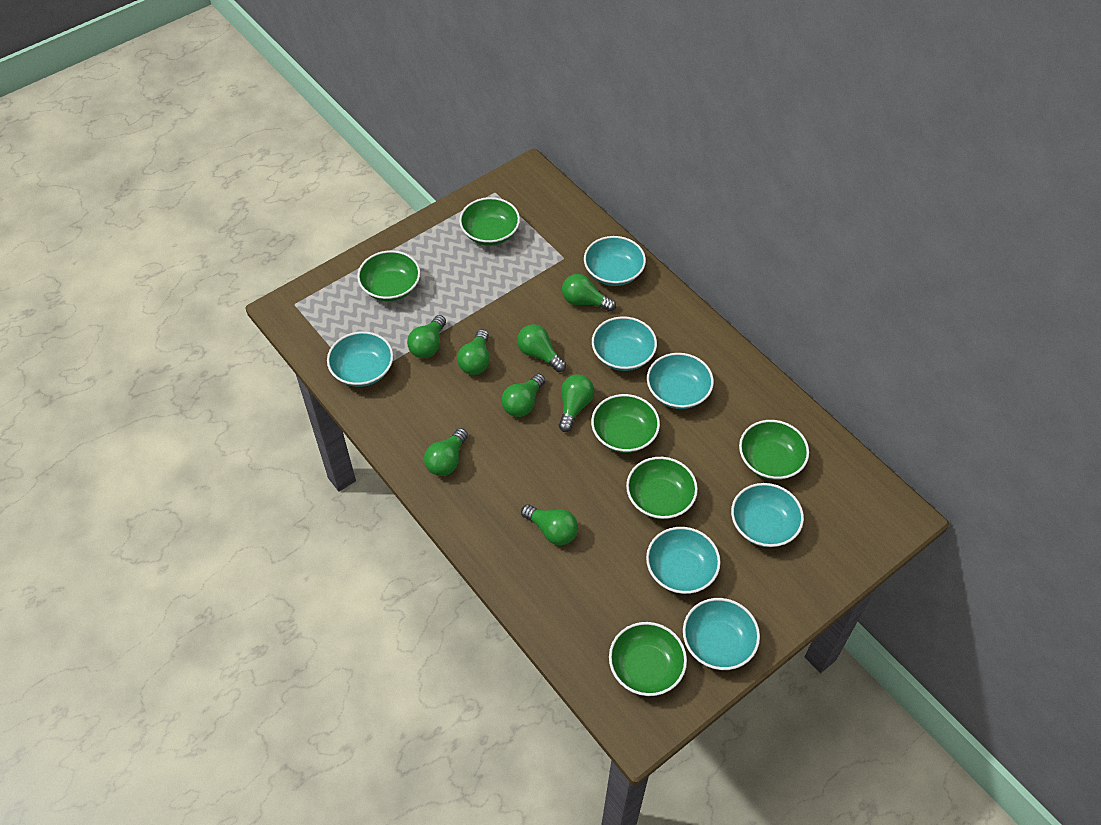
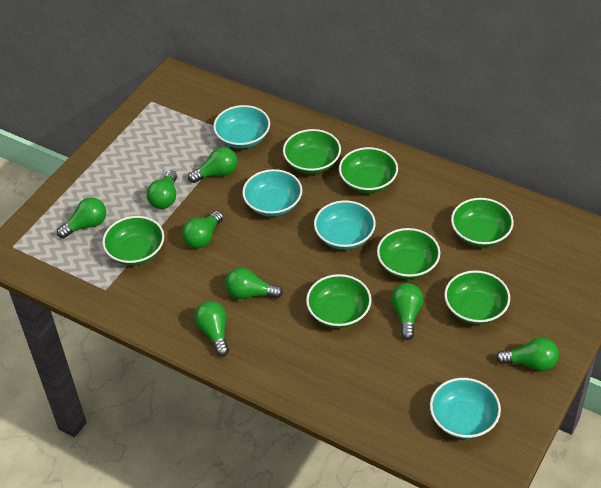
green bowl: 6 -> 7
turquoise bowl: 7 -> 4

